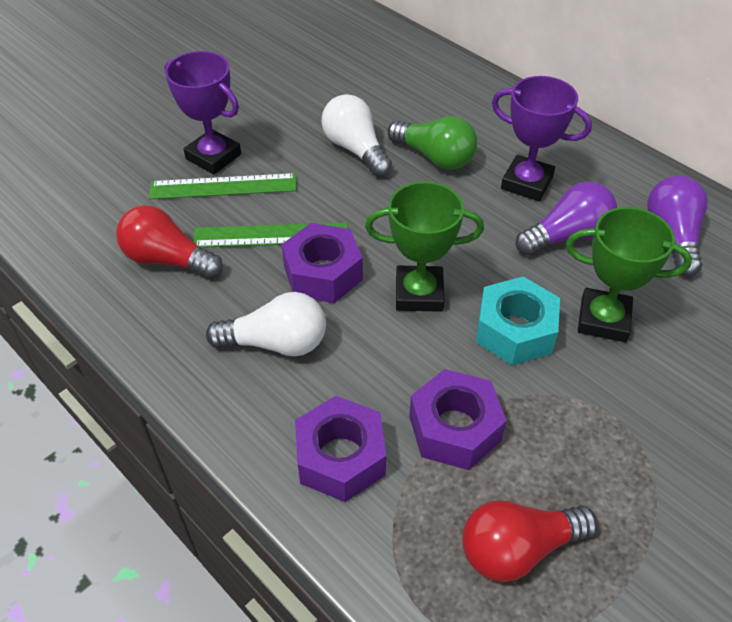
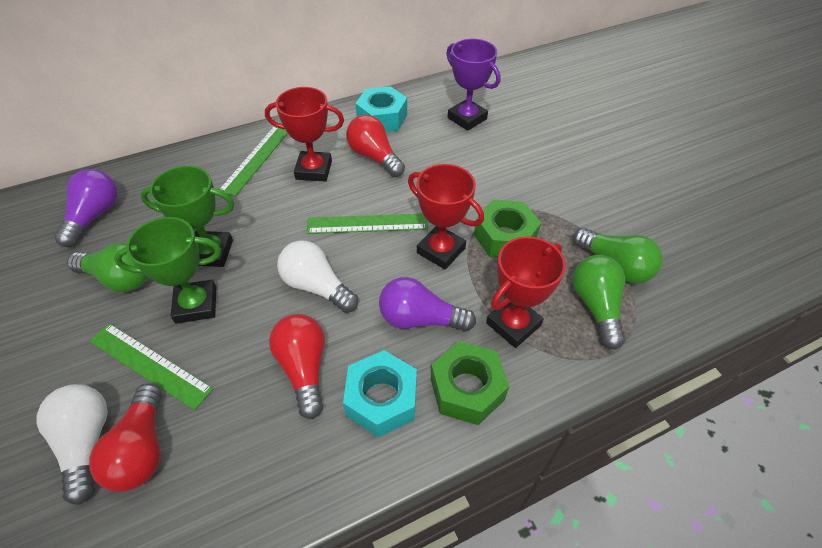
green light bulb: 1 -> 3
green nut: 0 -> 2
green ruler: 2 -> 3
purple nut: 3 -> 0
purple trophy: 2 -> 1
red light bulb: 2 -> 3
red trophy: 0 -> 3
turquoise nut: 1 -> 2

